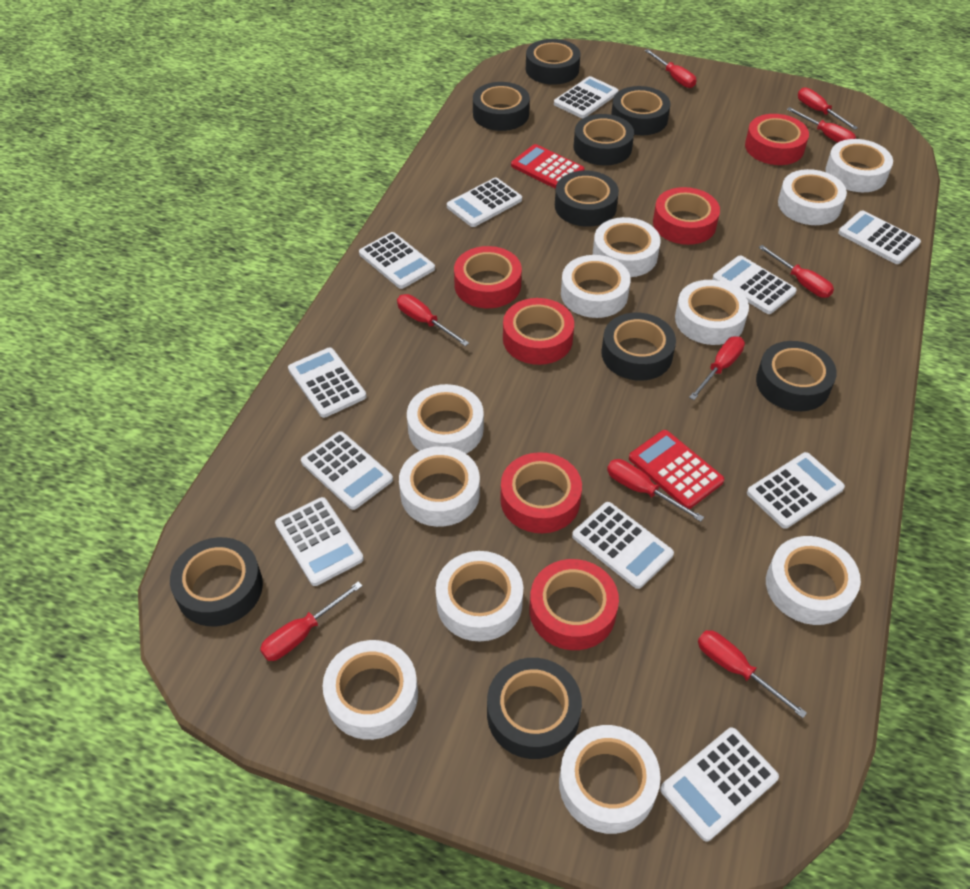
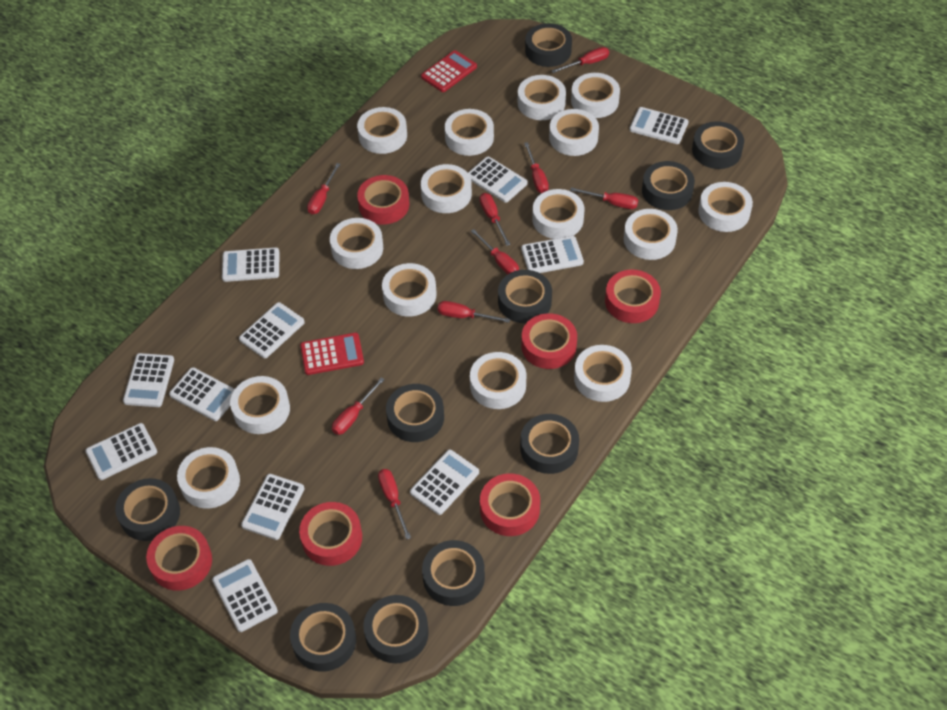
black tape: 9 -> 10
white tape: 11 -> 15

